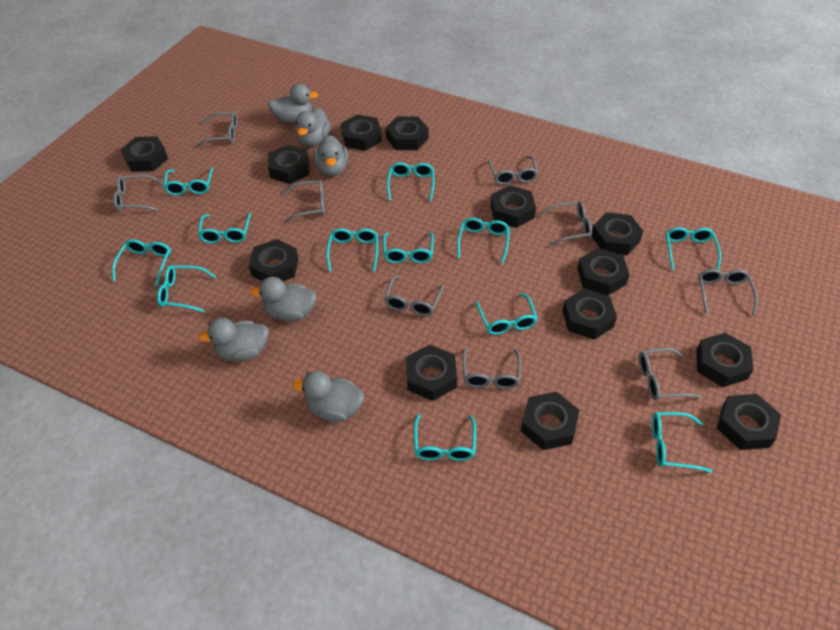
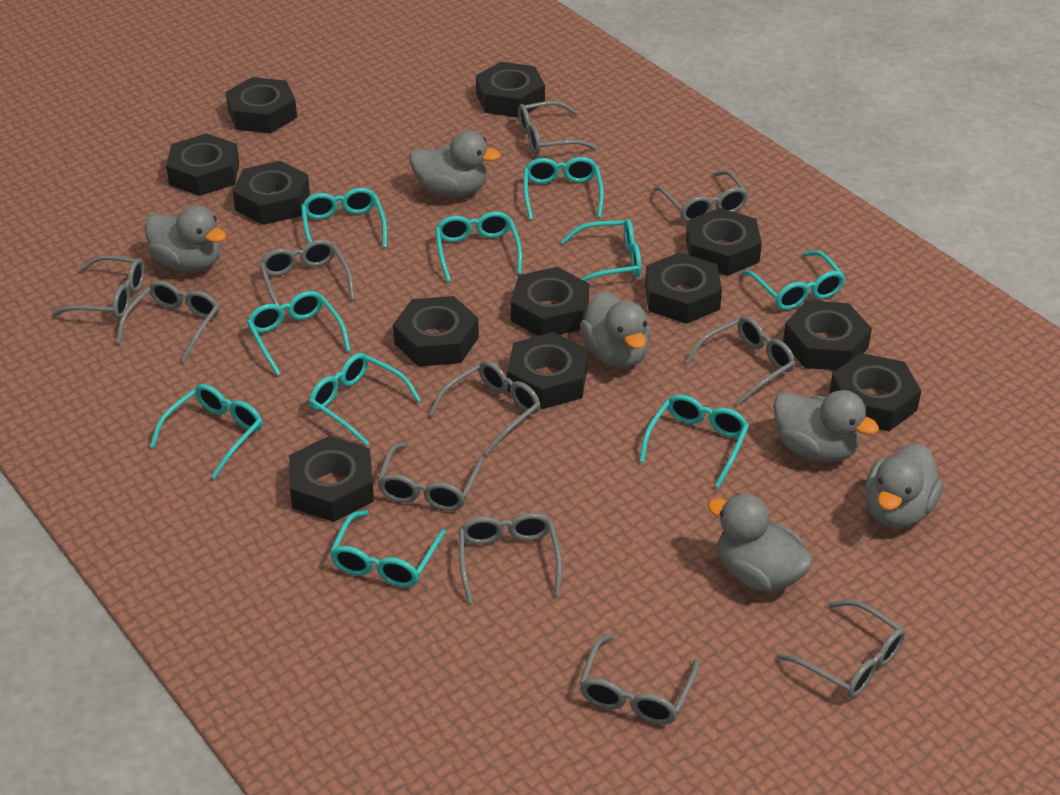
black nut: 13 -> 12
grey glasses: 9 -> 11
turquoise glasses: 12 -> 10

